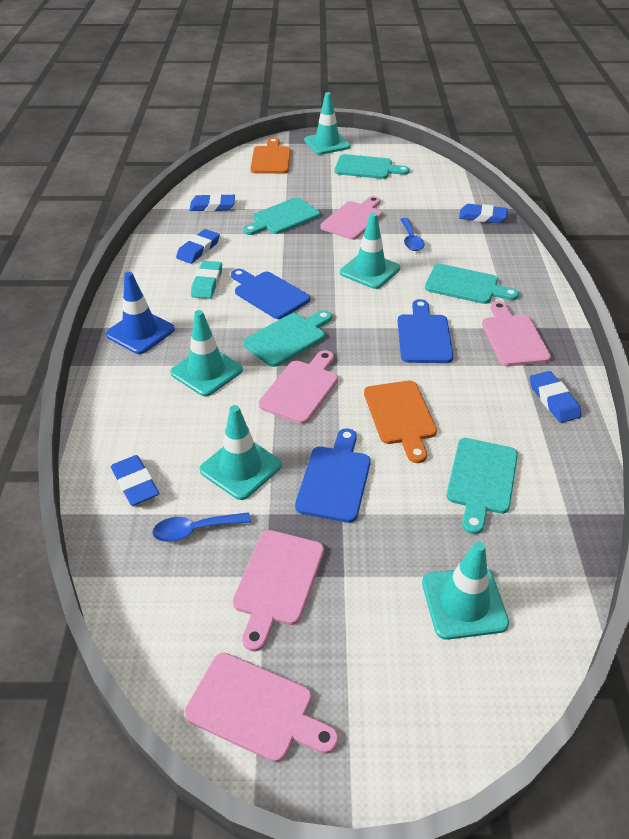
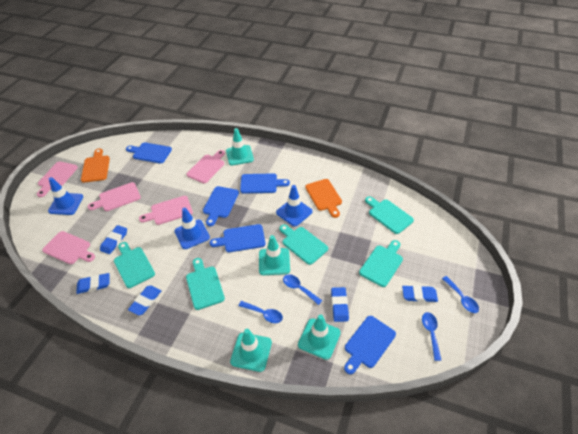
blue cutting board: 3 -> 5
blue spoon: 2 -> 4
blue traffic cone: 1 -> 3
turquoise eraser: 1 -> 0
turquoise traffic cone: 5 -> 4

